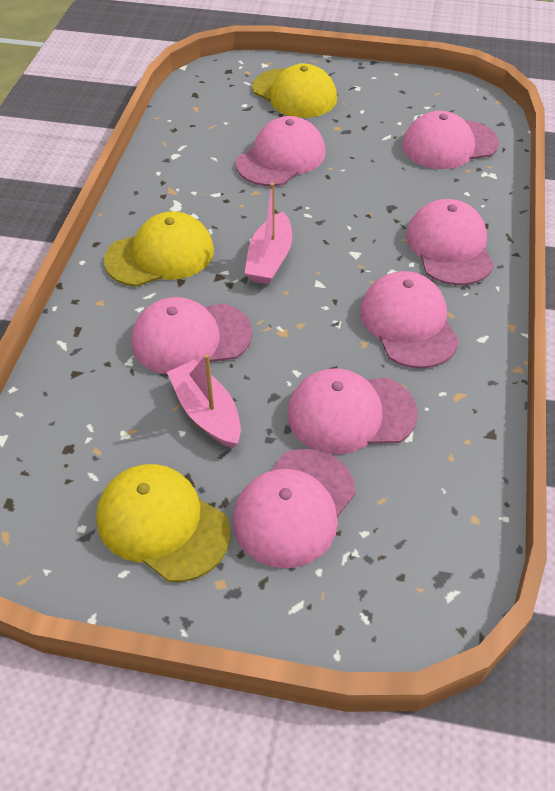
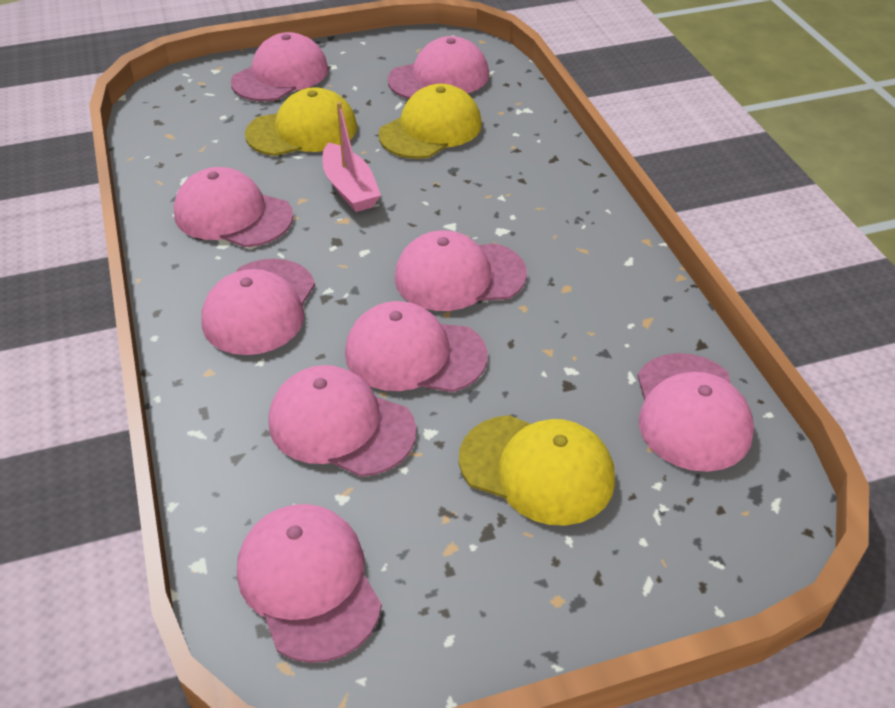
pink boat: 2 -> 1
pink cap: 7 -> 9

